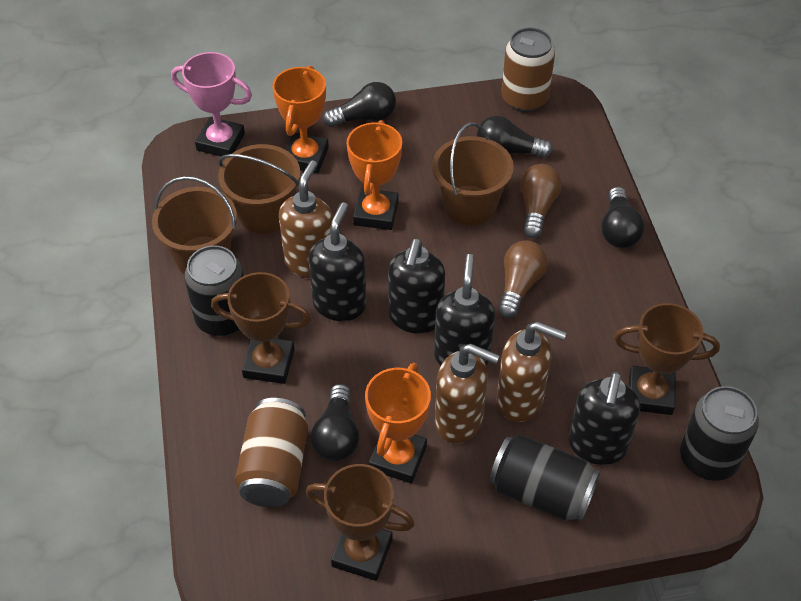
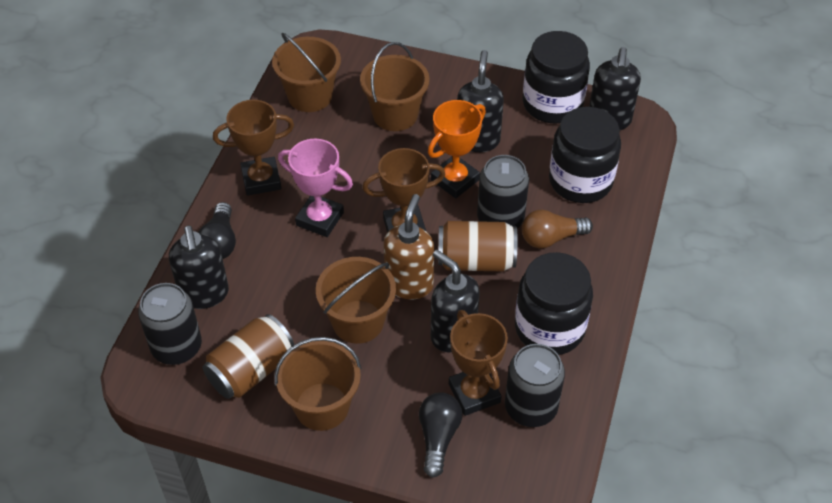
black jar: 0 -> 3
black light bulb: 4 -> 2
brown bucket: 3 -> 4
brown light bulb: 2 -> 1
brown soap dispenser: 3 -> 1
orange trophy: 3 -> 1

